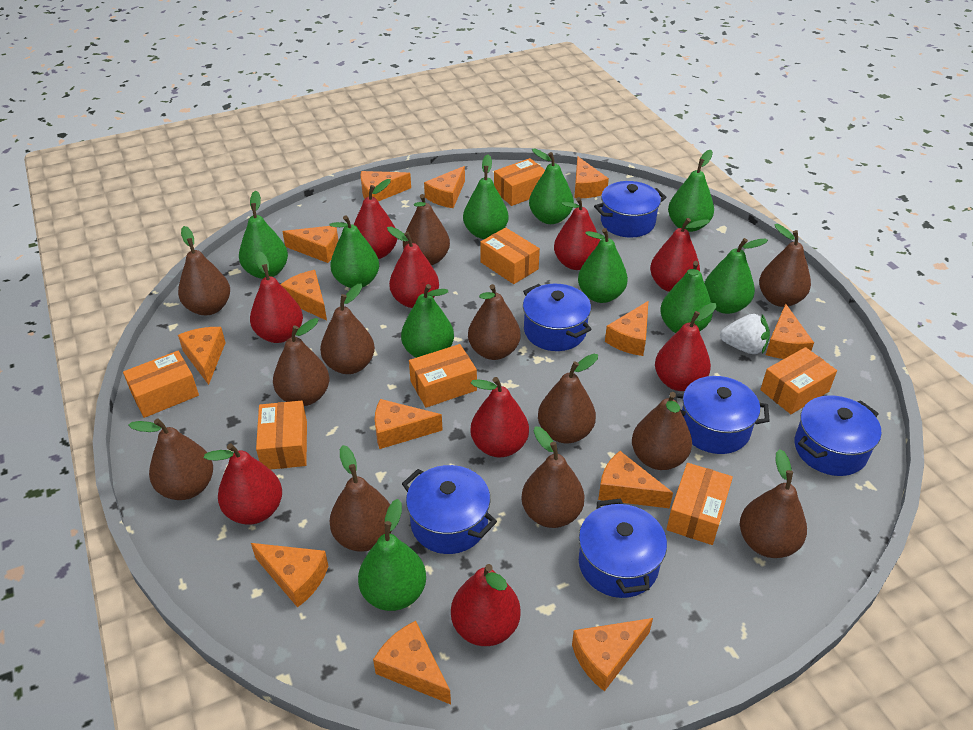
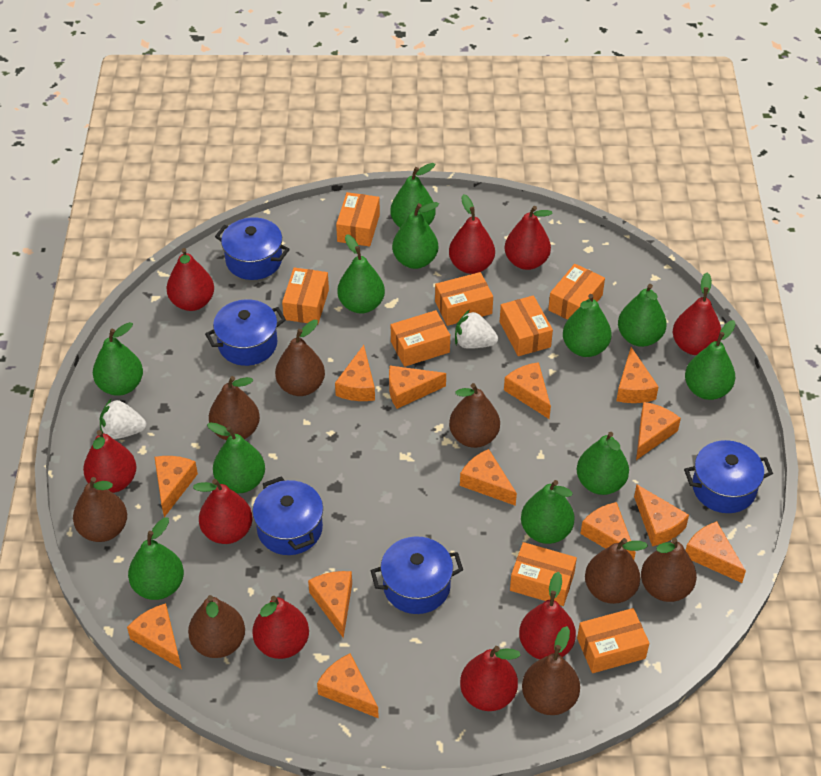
blue pot: 6 -> 5
brown pear: 12 -> 8
green pear: 10 -> 11
orange box: 7 -> 8
white strawberry: 1 -> 2

